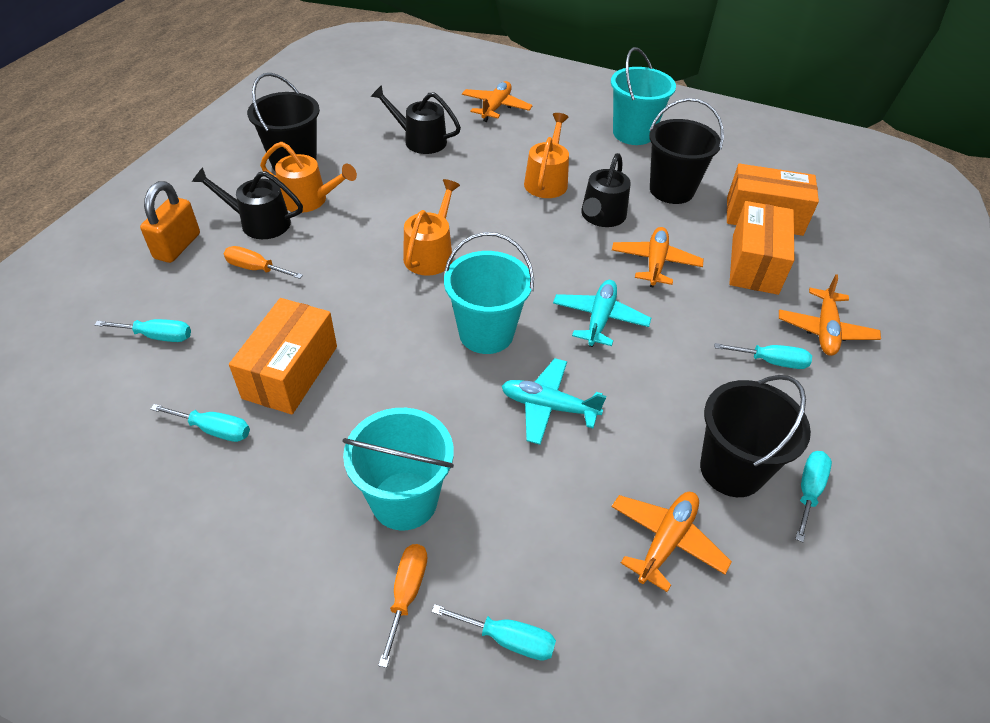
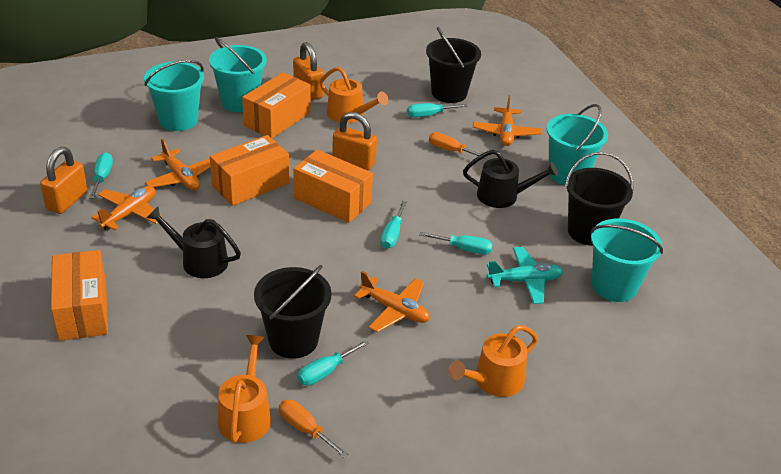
black watering can: 3 -> 2
orange box: 3 -> 4
orange padlock: 1 -> 3
turquoise bucket: 3 -> 4
turquoise plane: 2 -> 1

